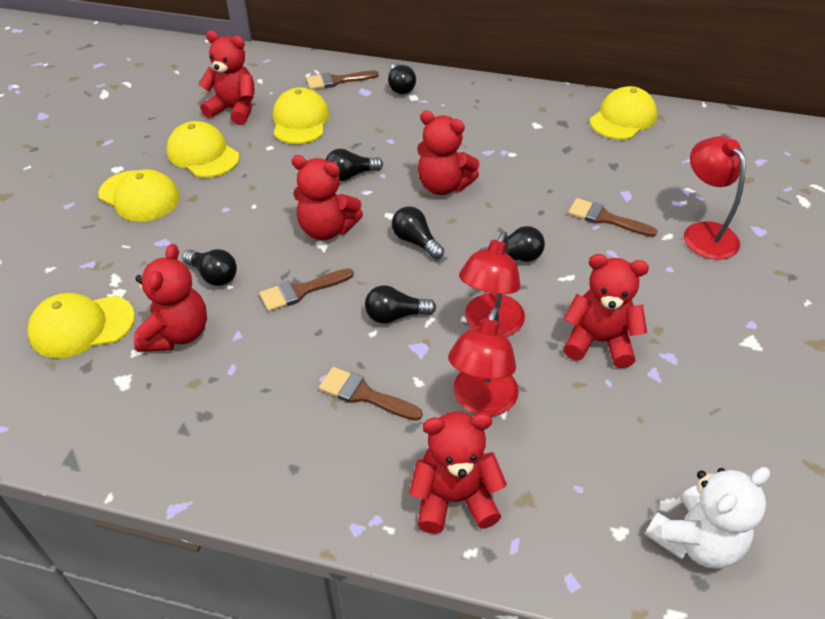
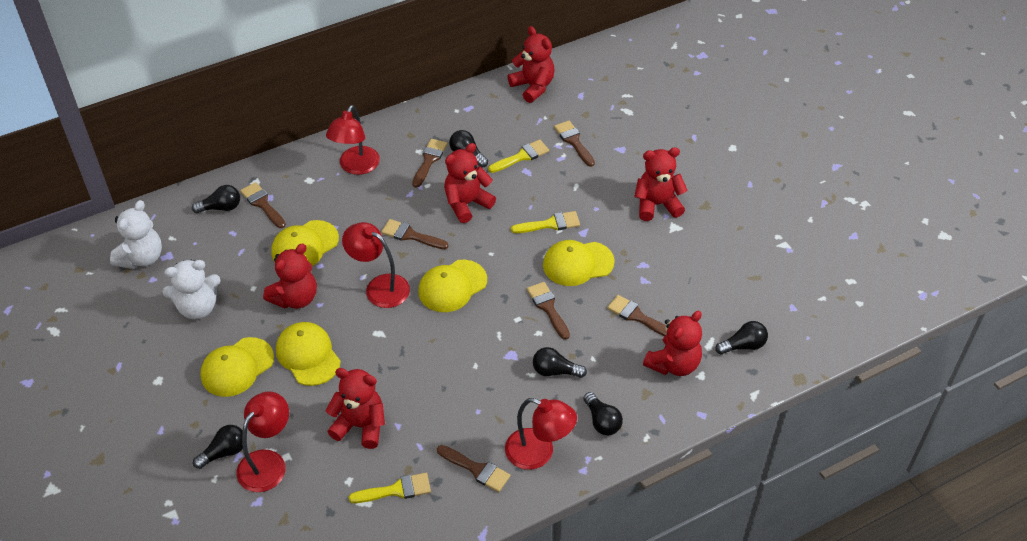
brown brush: 4 -> 7
red lamp: 3 -> 4
white teddy bear: 1 -> 2
yellow brush: 0 -> 3

